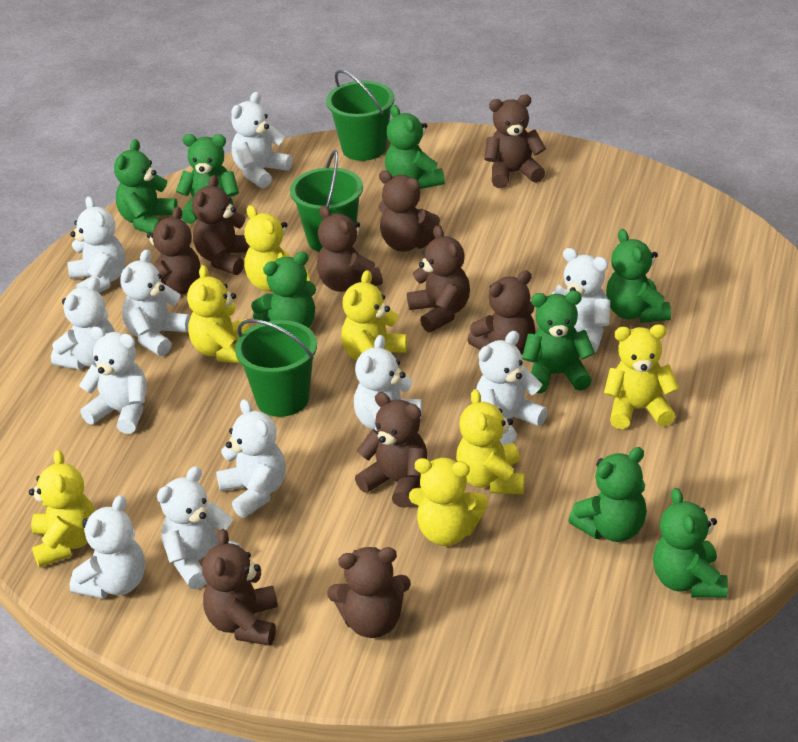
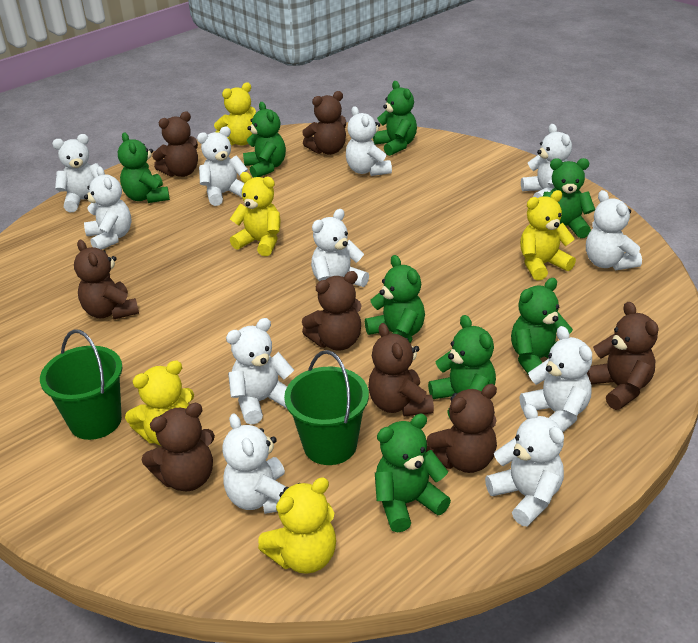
brown teddy bear: 10 -> 8
green bucket: 3 -> 2
yellow teddy bear: 7 -> 5

